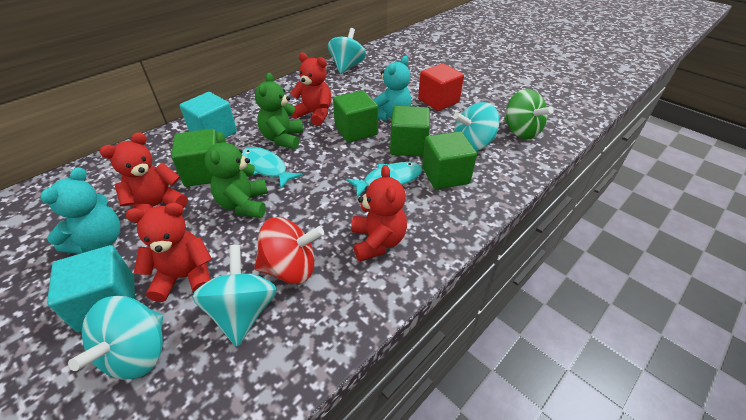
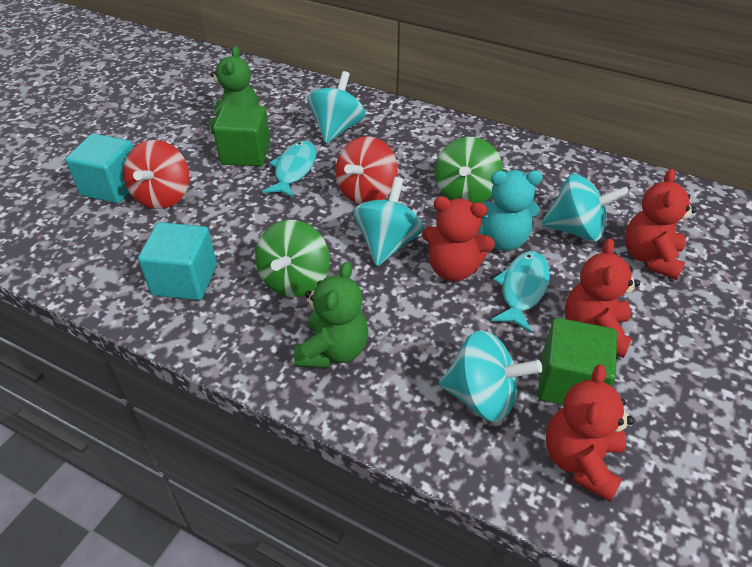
green cube: 4 -> 2
green spinning top: 1 -> 2
red cube: 1 -> 0
red spinning top: 1 -> 2
turquoise teddy bear: 2 -> 1

